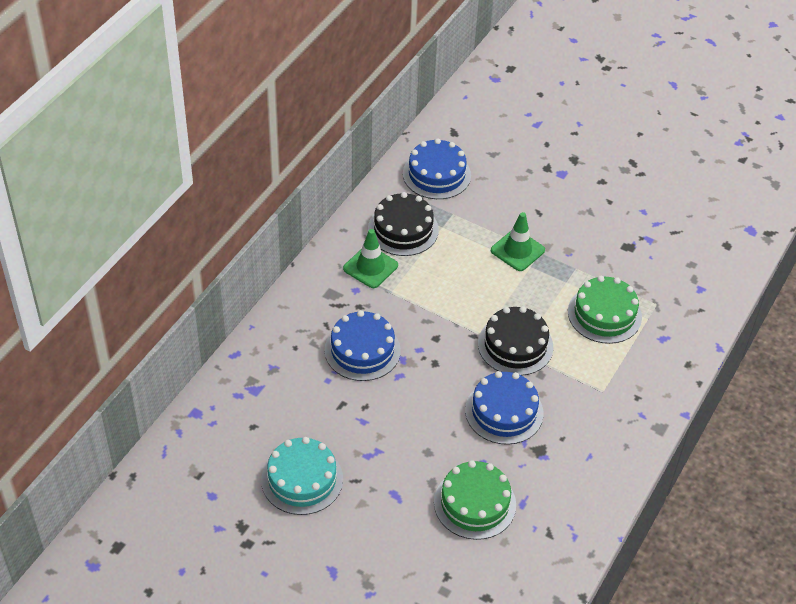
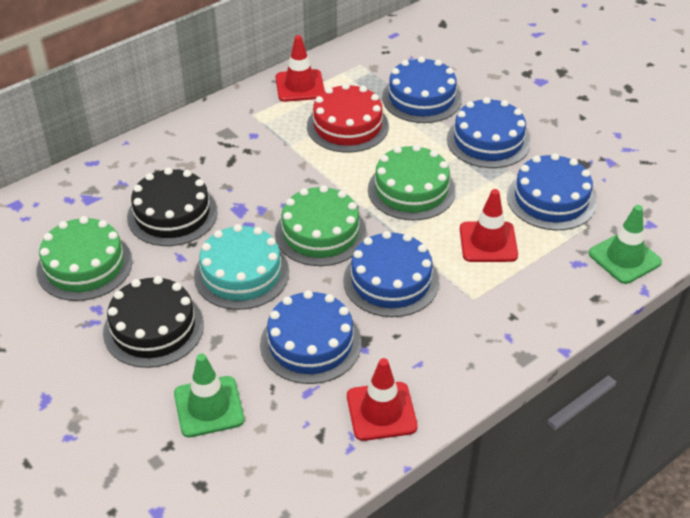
blue cake: 3 -> 5
green cake: 2 -> 3
red cake: 0 -> 1
red traffic cone: 0 -> 3

